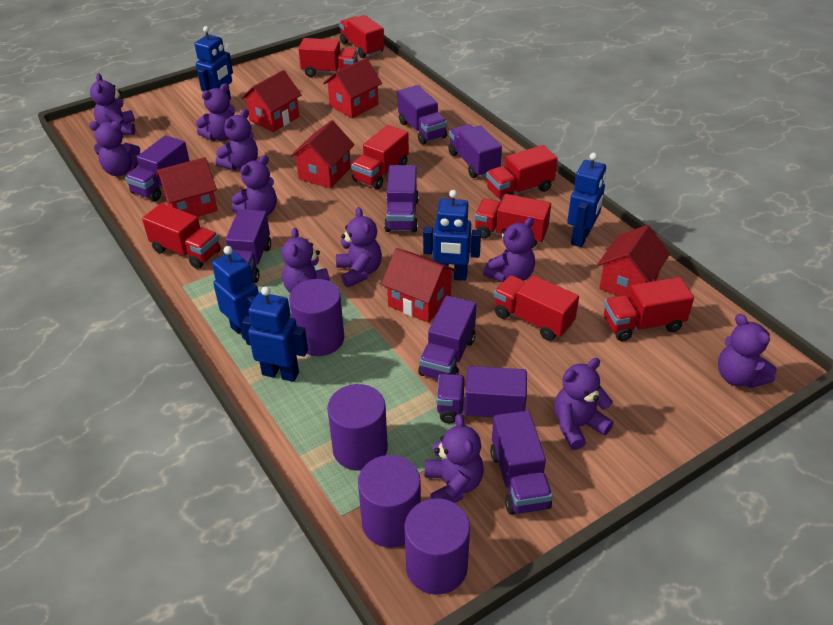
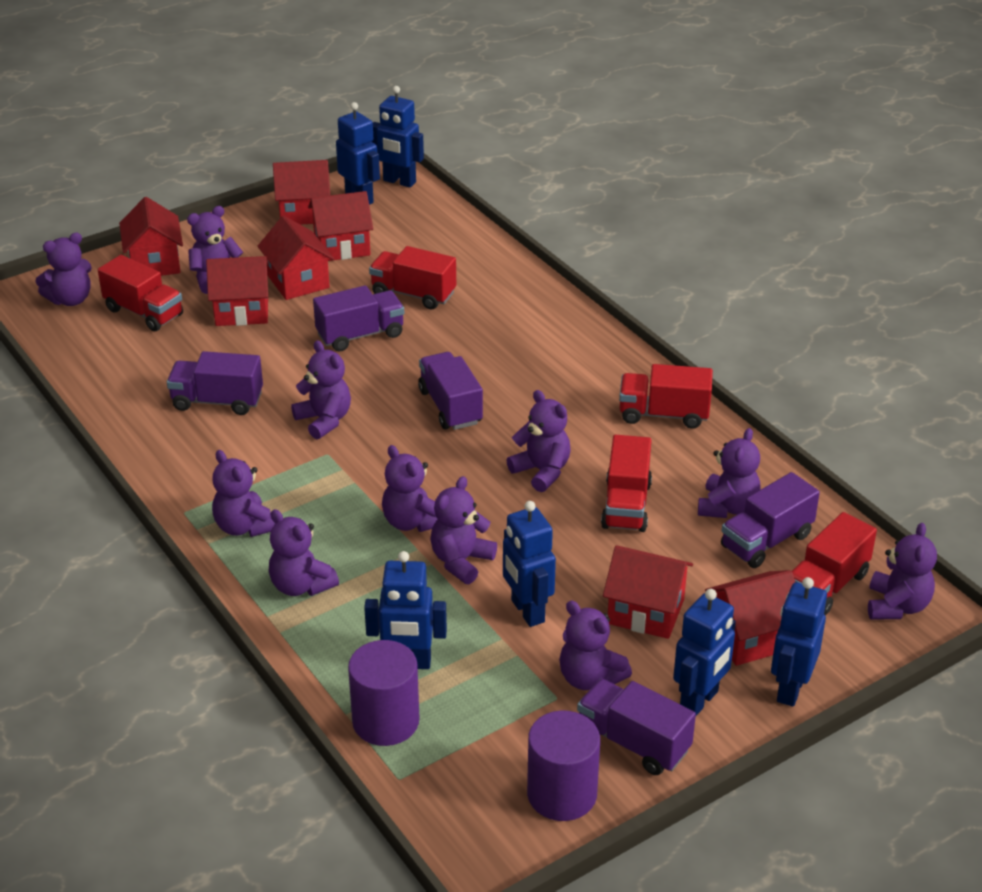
blue robot: 5 -> 6
purple cylinder: 4 -> 2
purple truck: 8 -> 5
red house: 6 -> 7
red truck: 8 -> 5

